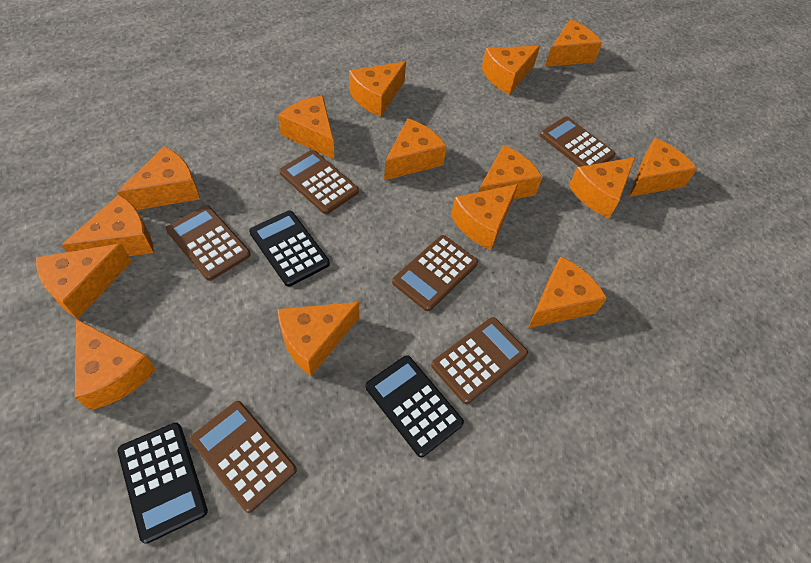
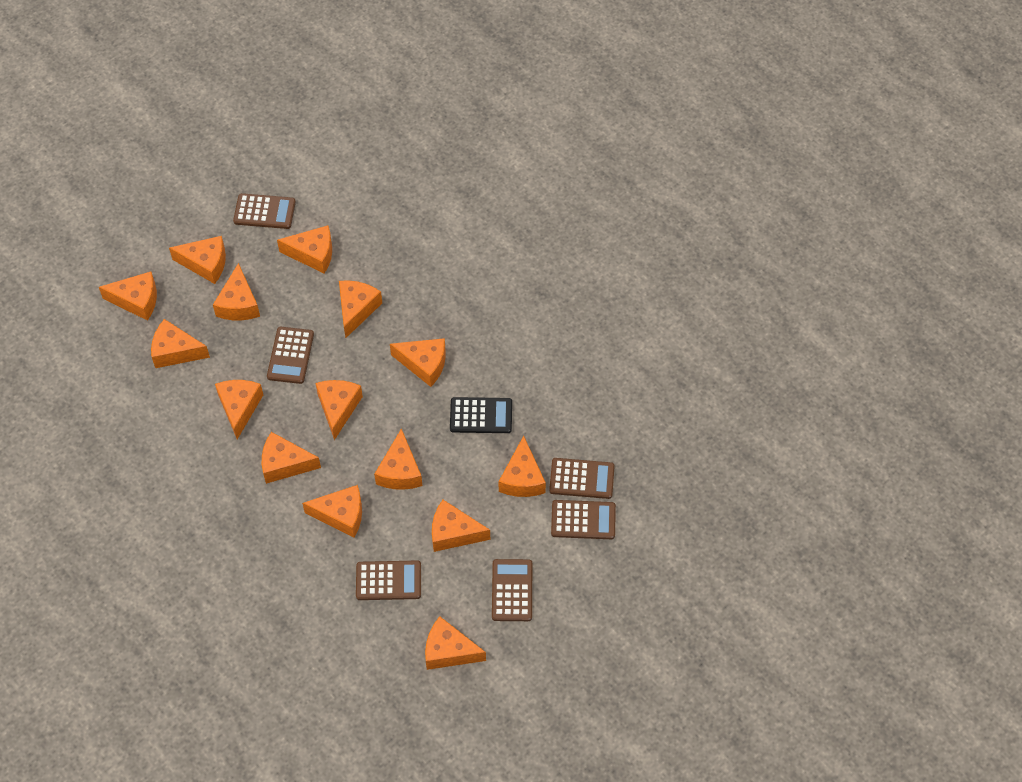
black calculator: 3 -> 1

